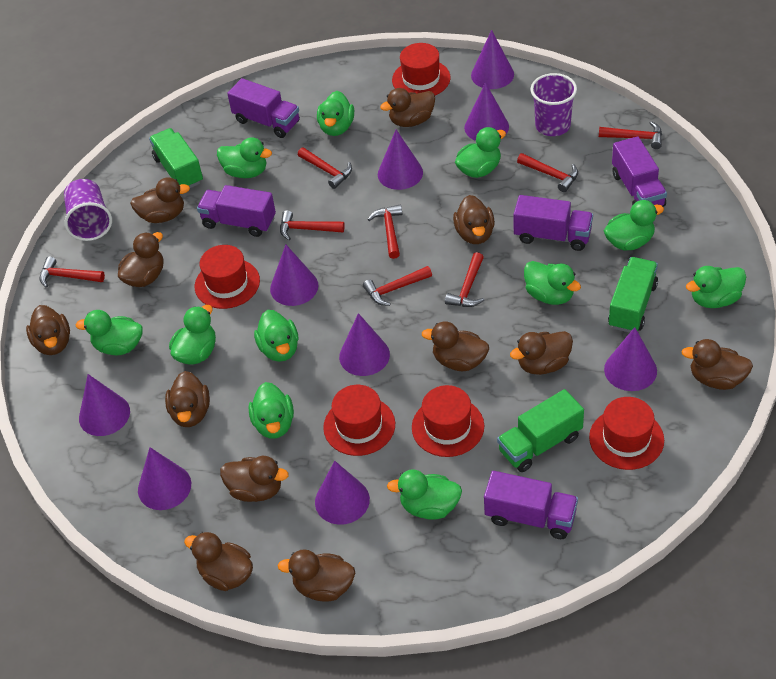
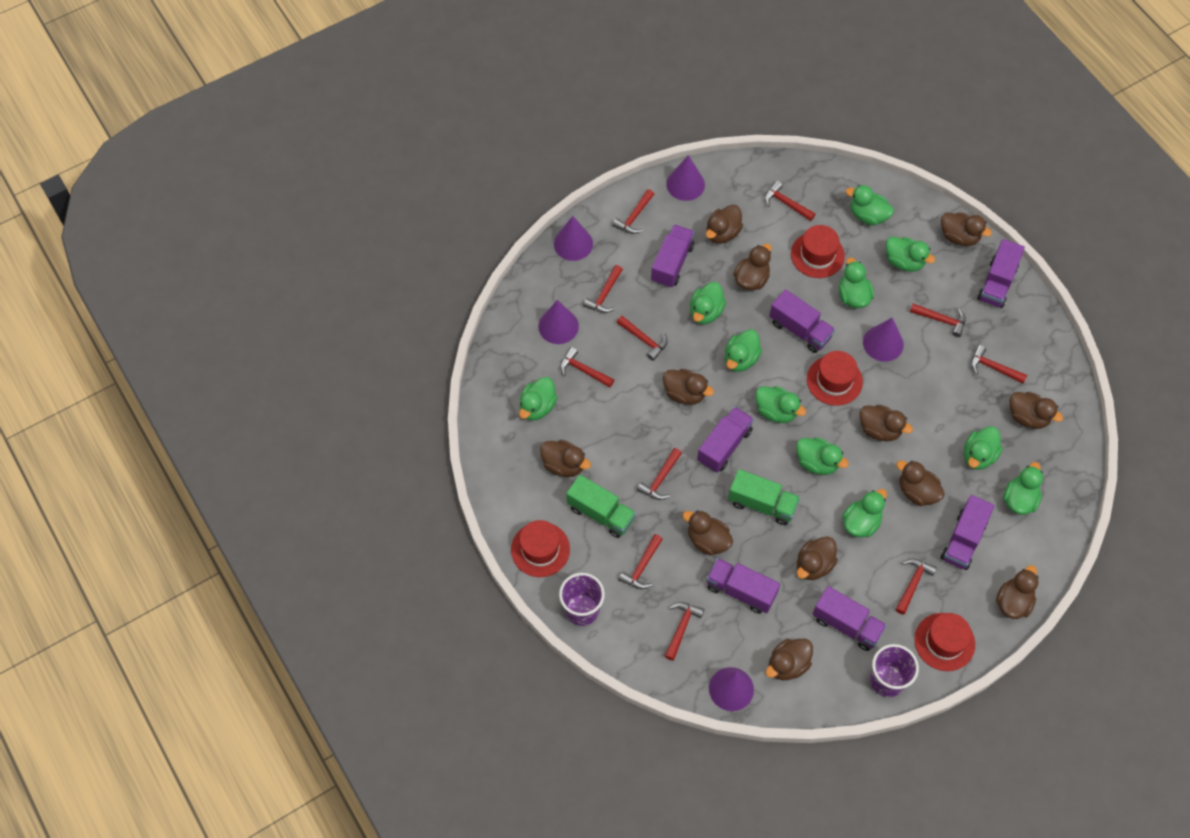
green truck: 3 -> 2
purple cone: 9 -> 5
purple truck: 5 -> 7
red hammer: 8 -> 11
red hat: 5 -> 4

